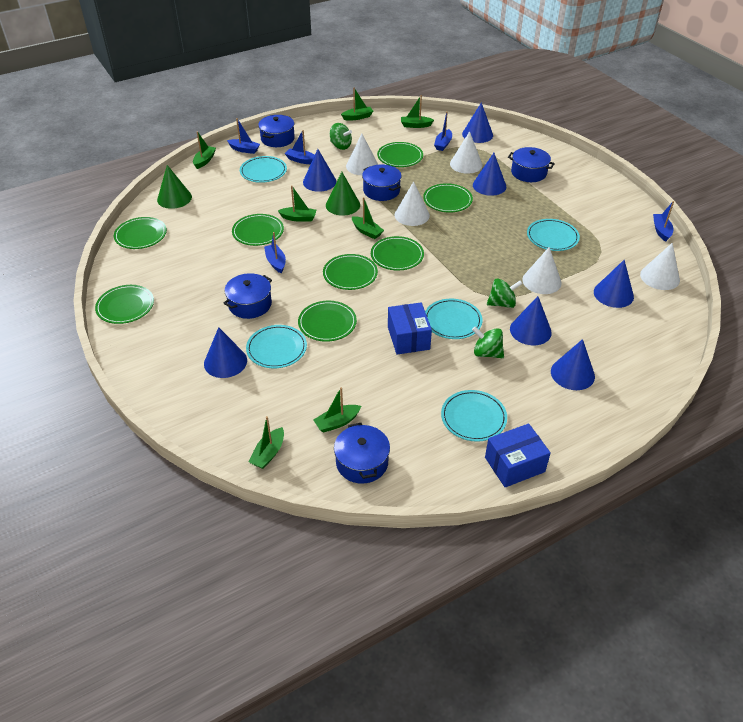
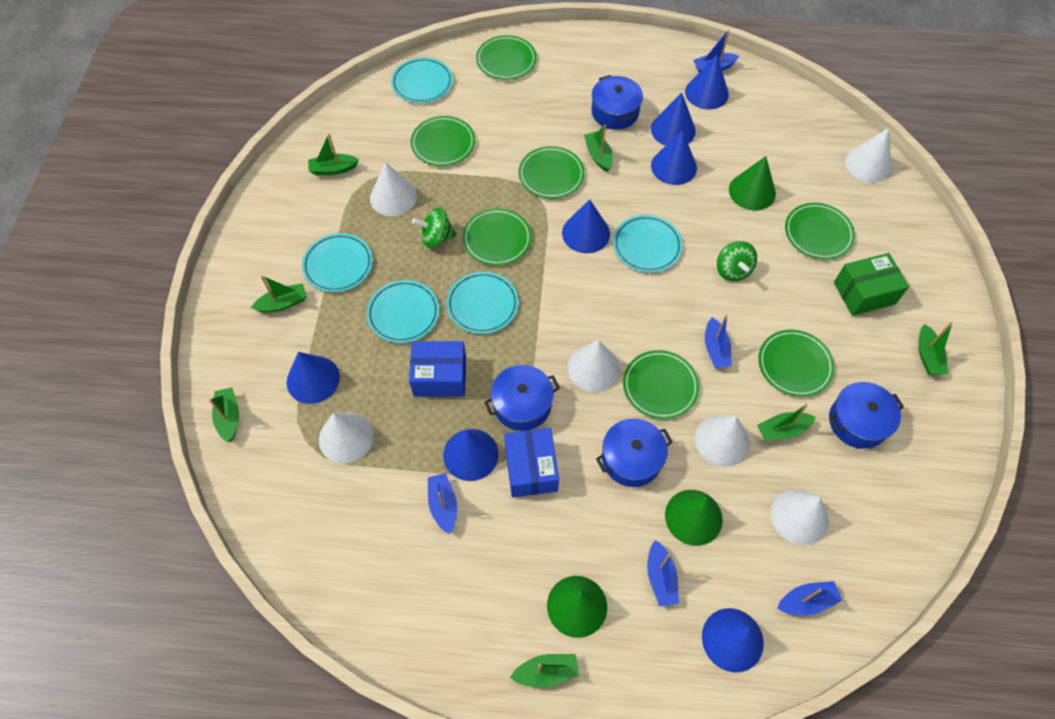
blue pot: 5 -> 4
green box: 0 -> 1
green cone: 2 -> 3
green plate: 8 -> 7
green spinning top: 3 -> 2
white cone: 5 -> 6

